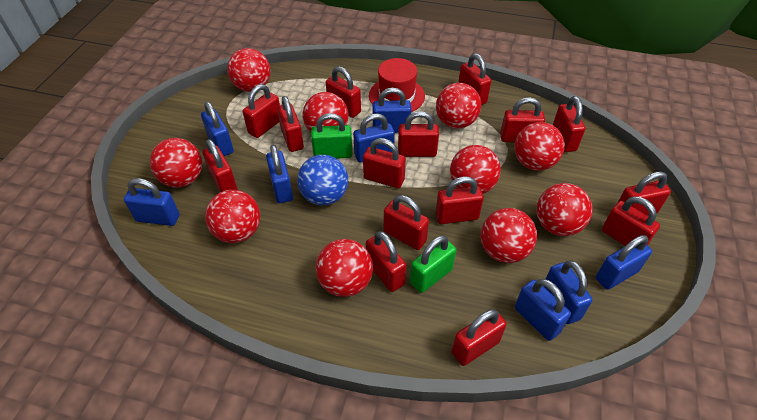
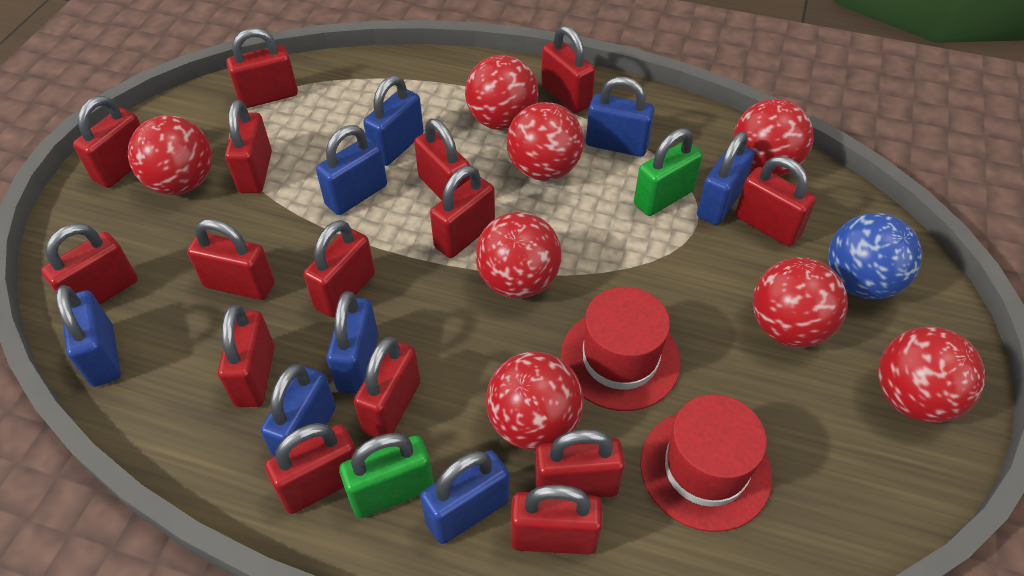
red ball: 10 -> 8
red hat: 1 -> 2

